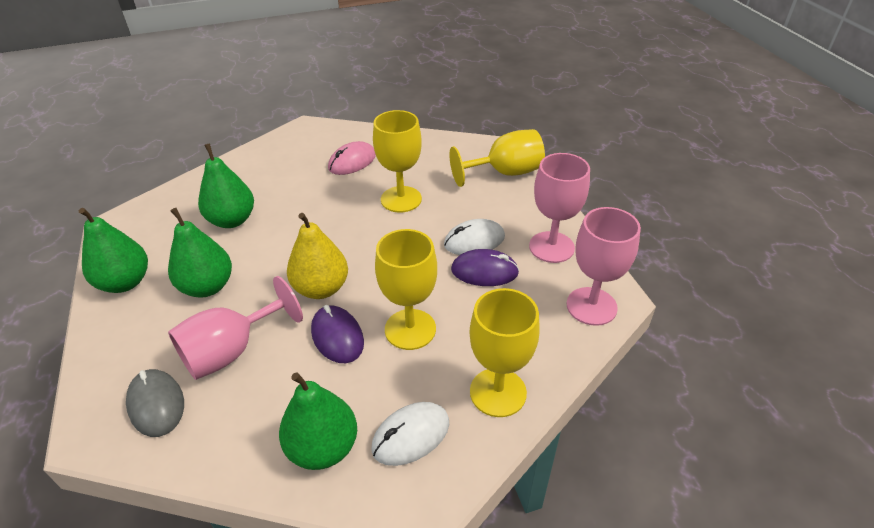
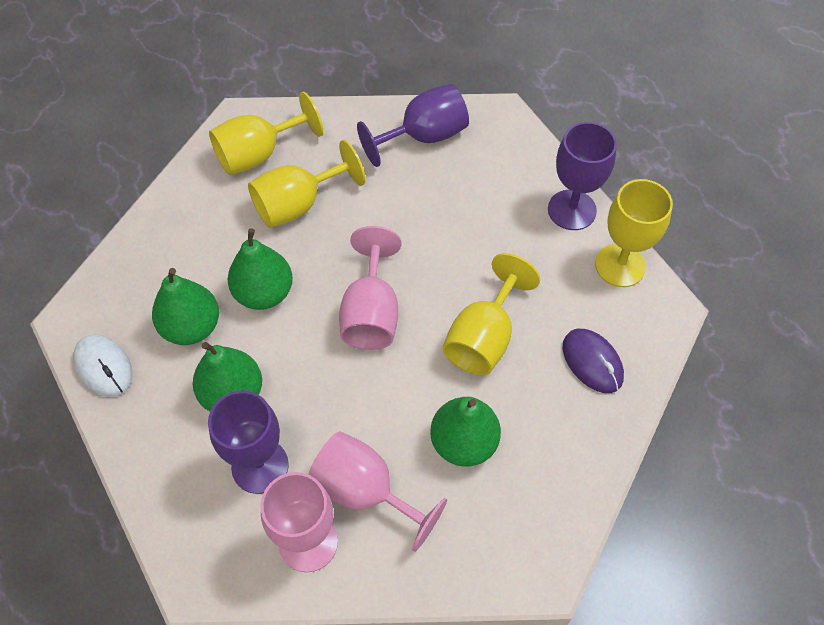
grey mouse: 1 -> 0
pink mouse: 1 -> 0
purple goblet: 0 -> 3
purple mouse: 2 -> 1
white mouse: 2 -> 1
yellow pear: 1 -> 0

